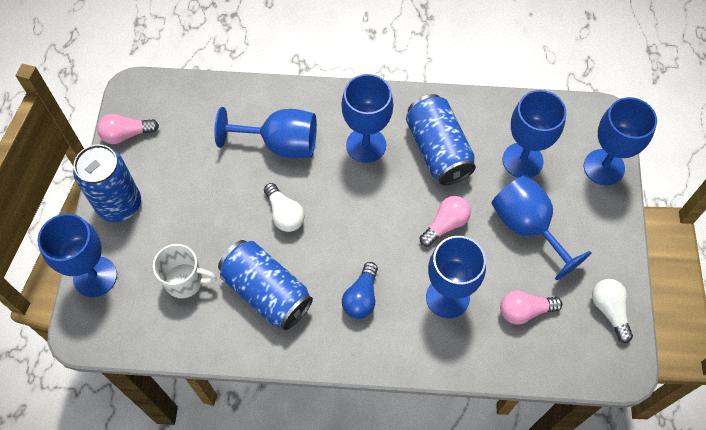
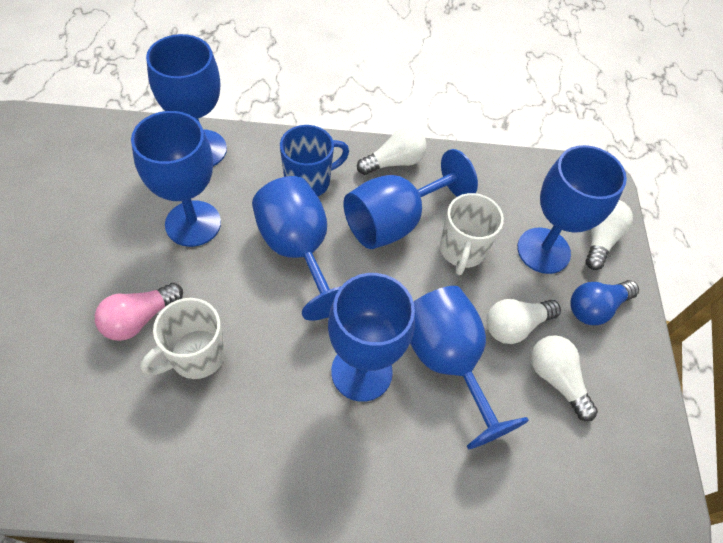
blue can: 3 -> 0
blue mug: 0 -> 1
pink light bulb: 3 -> 1
white light bulb: 2 -> 4
white mug: 1 -> 2

